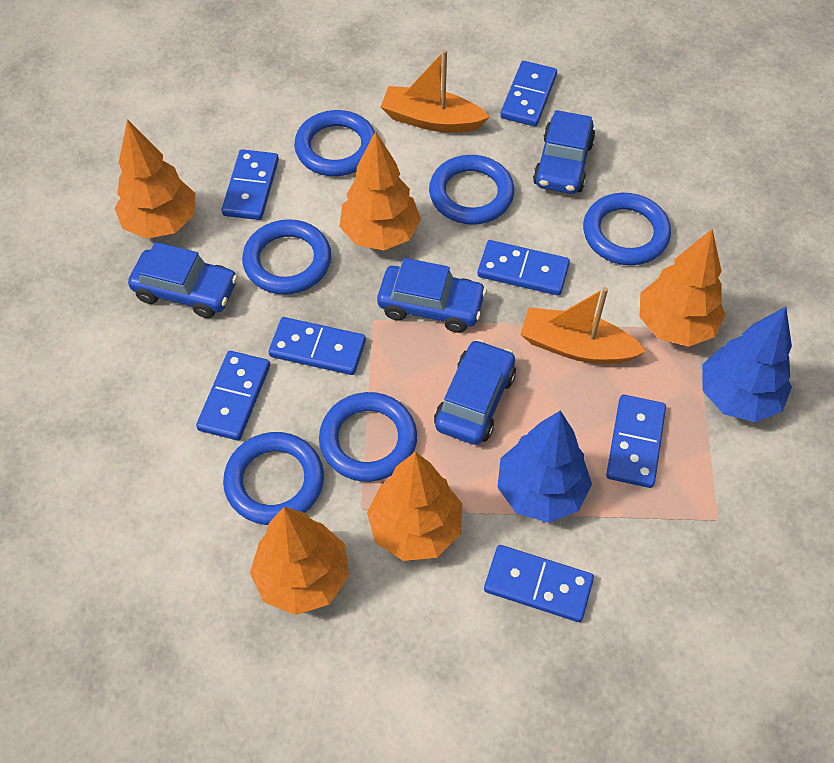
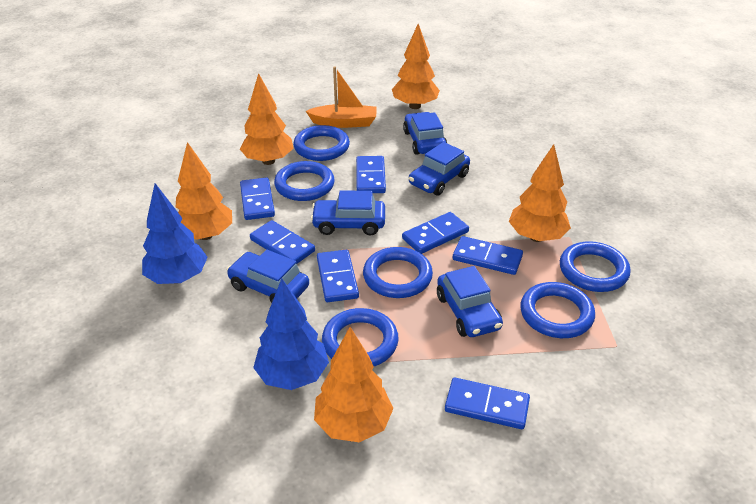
blue car: 4 -> 5
orange boat: 2 -> 1

